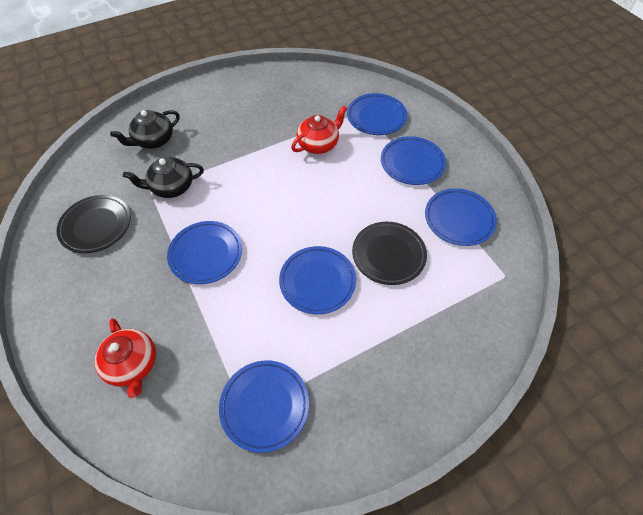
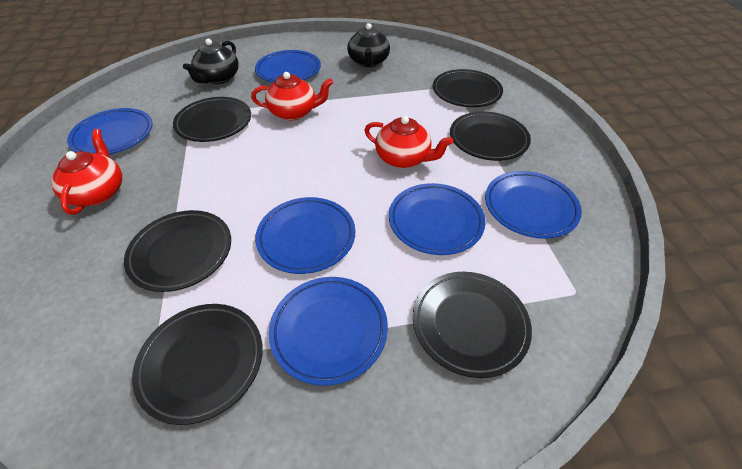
black plate: 2 -> 6
red teapot: 2 -> 3

